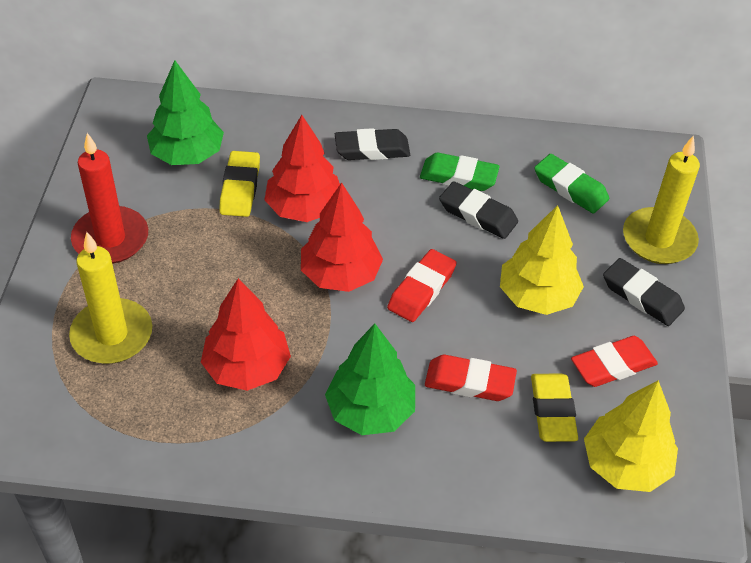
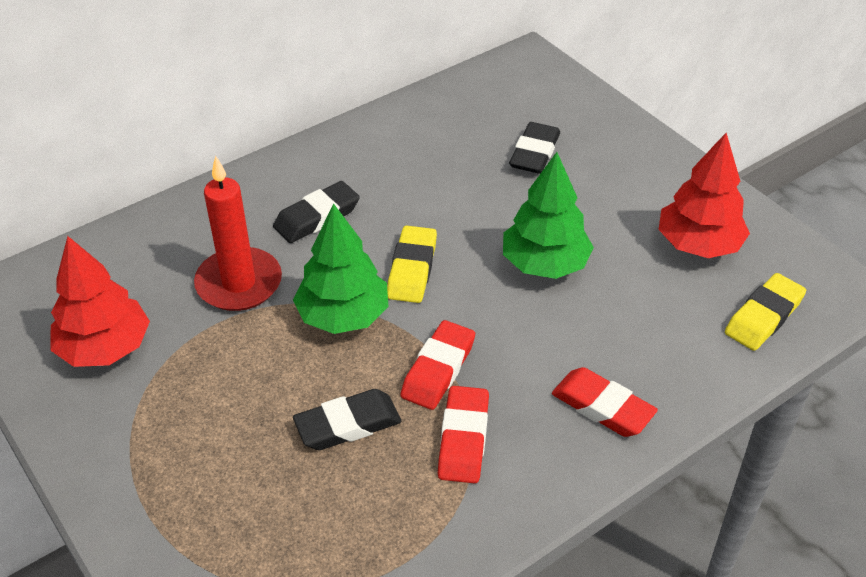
green eraser: 2 -> 0
red tree: 3 -> 2
yellow candle: 2 -> 0
yellow tree: 2 -> 0

